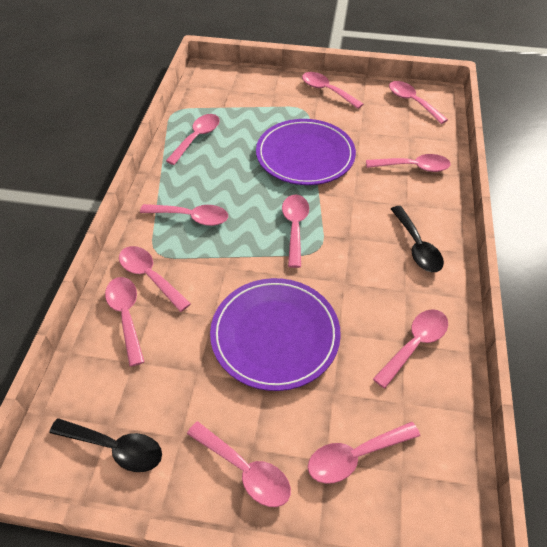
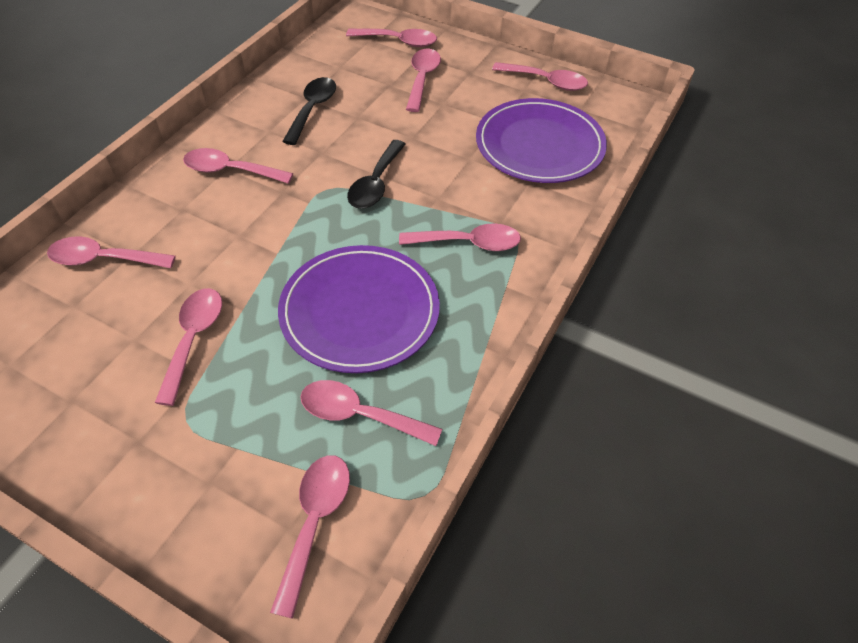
pink spoon: 11 -> 9

